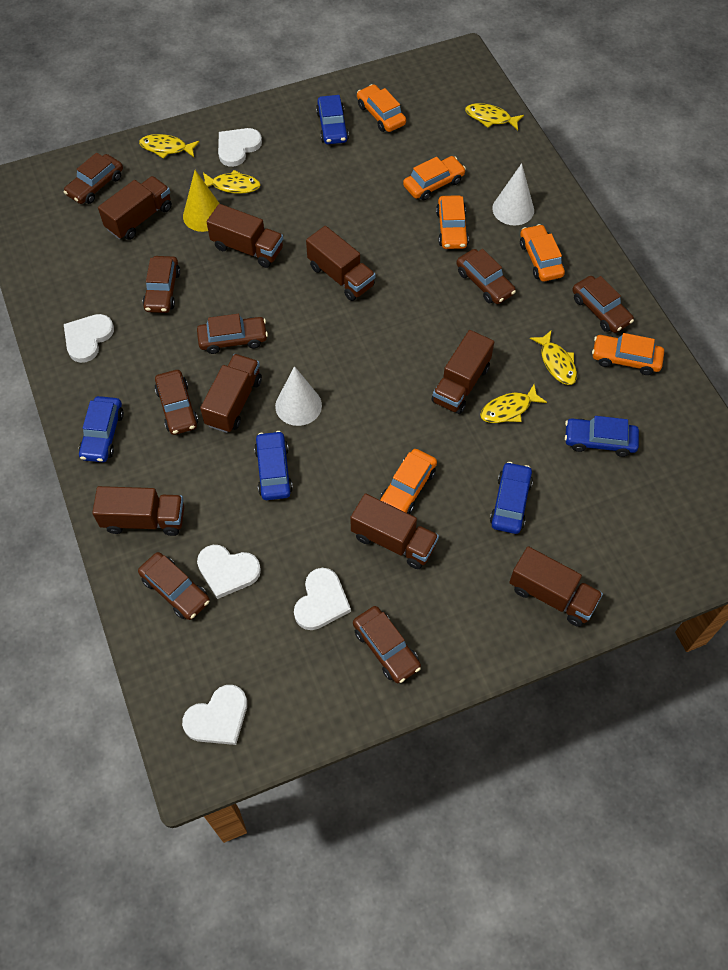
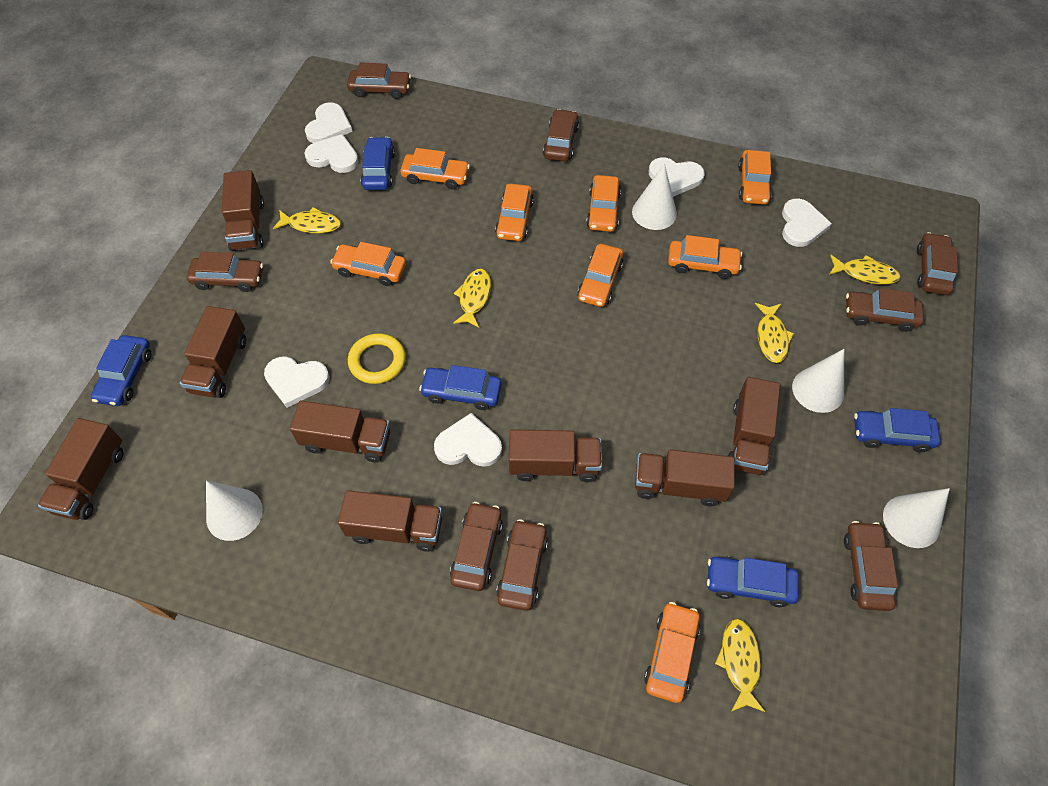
orange car: 6 -> 8
white cone: 2 -> 4
white heart: 5 -> 6
yellow cone: 1 -> 0
yellow ring: 0 -> 1

